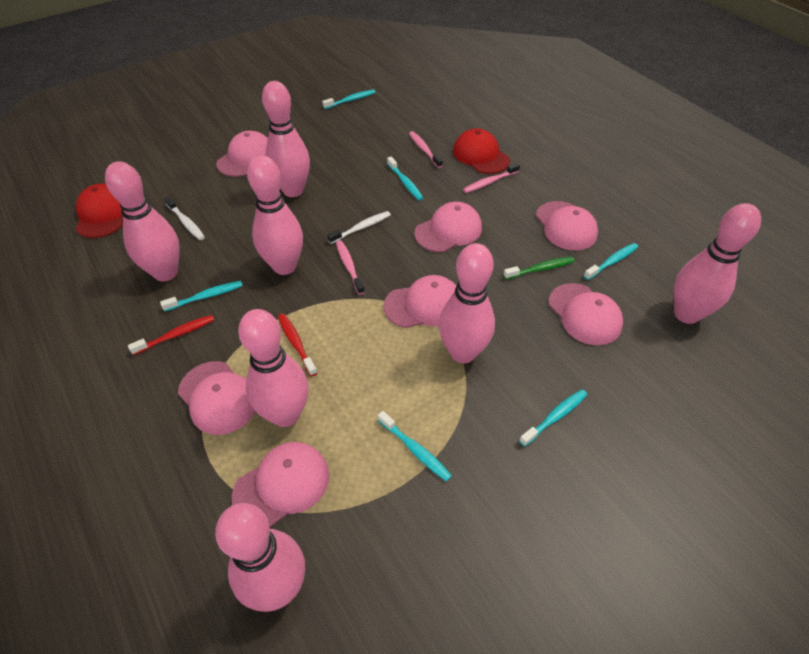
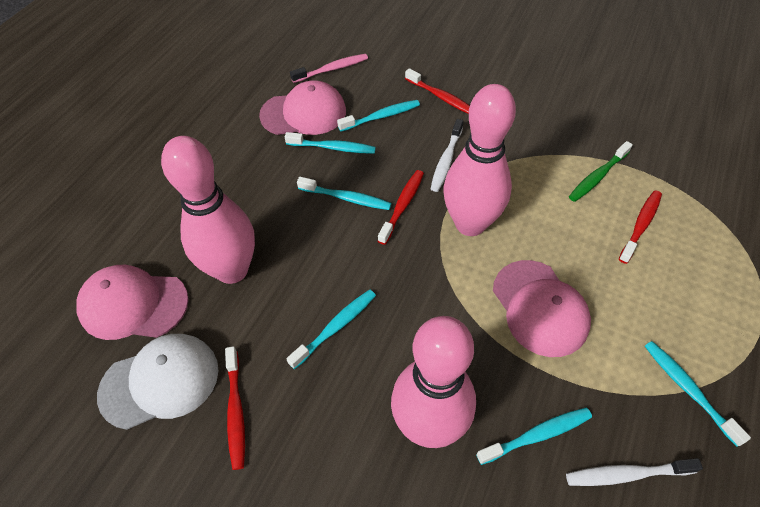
pink bowling pin: 7 -> 3
pink cap: 7 -> 3
pink toothbrush: 3 -> 1
red cap: 2 -> 0
red toothbrush: 2 -> 4
white cap: 0 -> 1

